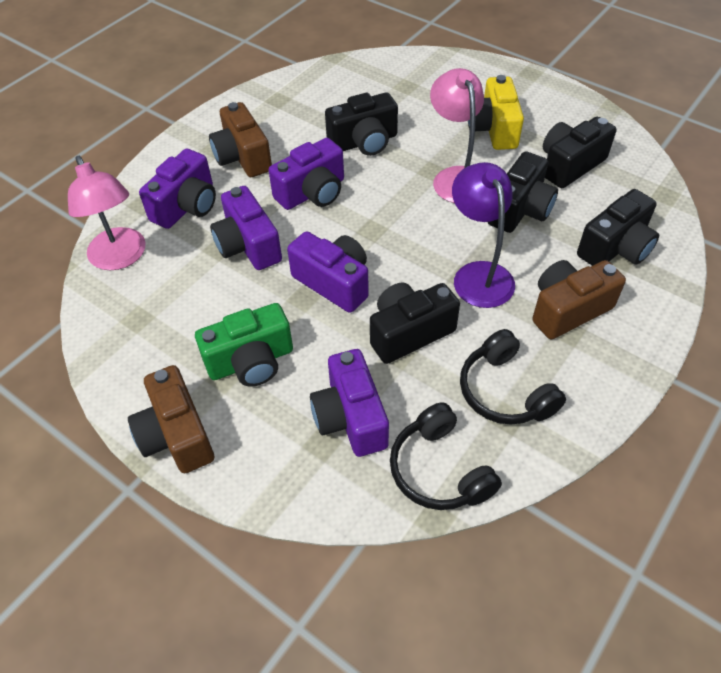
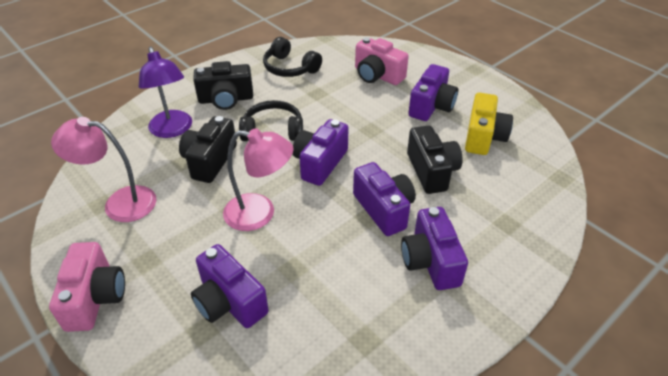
black camera: 5 -> 3
brown camera: 3 -> 0
green camera: 1 -> 0
pink camera: 0 -> 2

